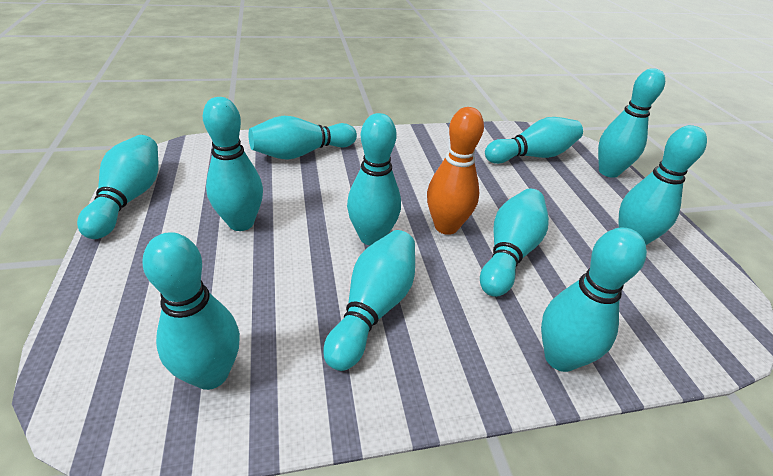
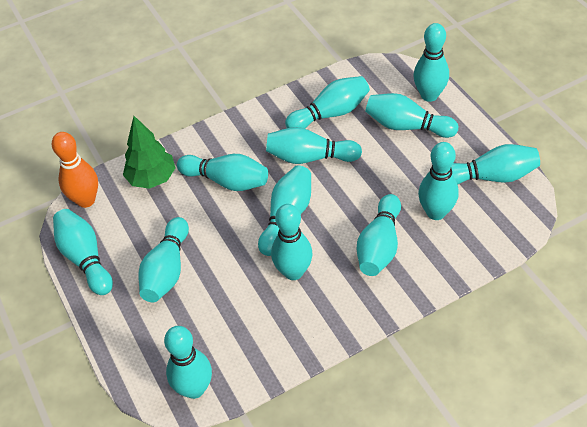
green tree: 0 -> 1
turquoise bowling pin: 11 -> 13

